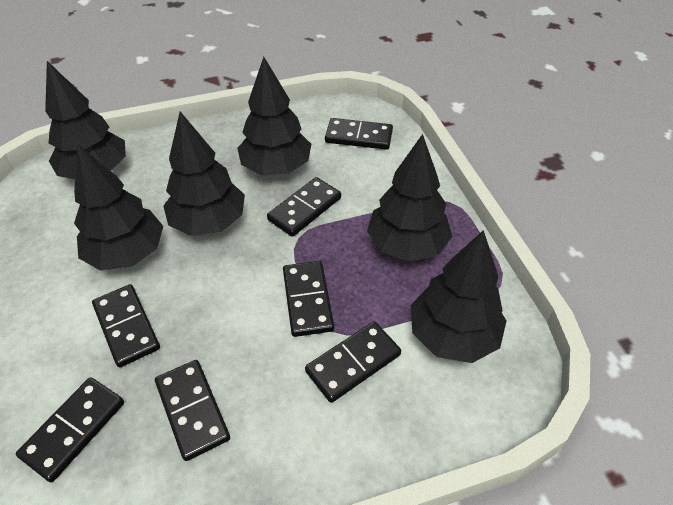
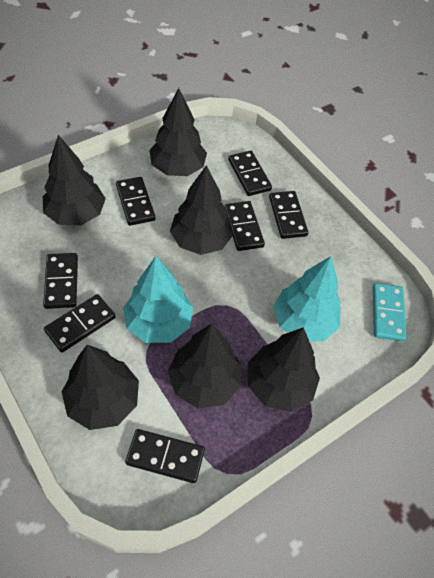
turquoise domino: 0 -> 1
turquoise tree: 0 -> 2

